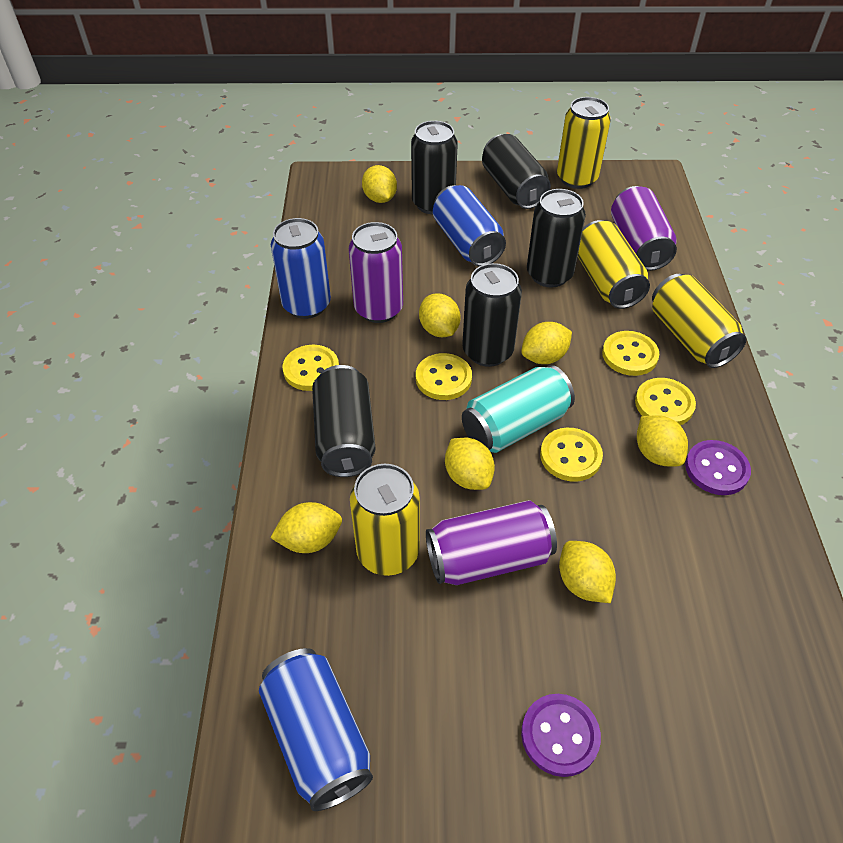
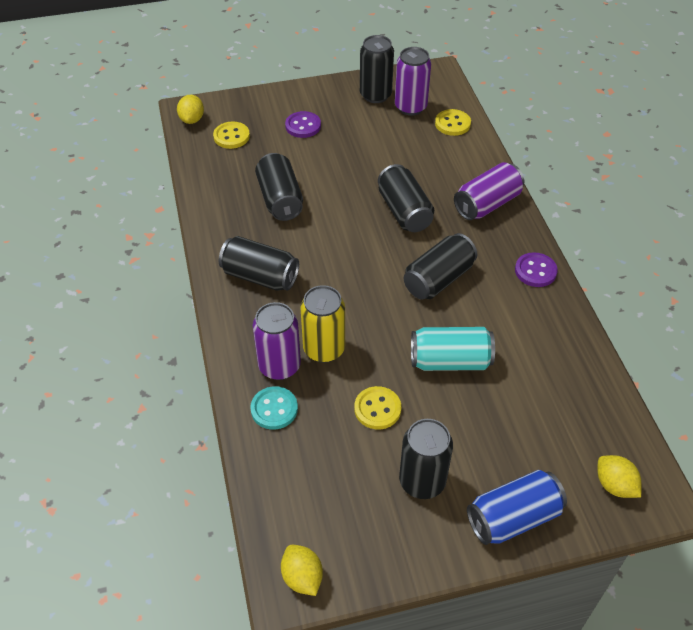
black can: 5 -> 6
blue can: 3 -> 1
turquoise button: 0 -> 1
yellow button: 5 -> 3
yellow can: 4 -> 1
yellow lemon: 7 -> 3

